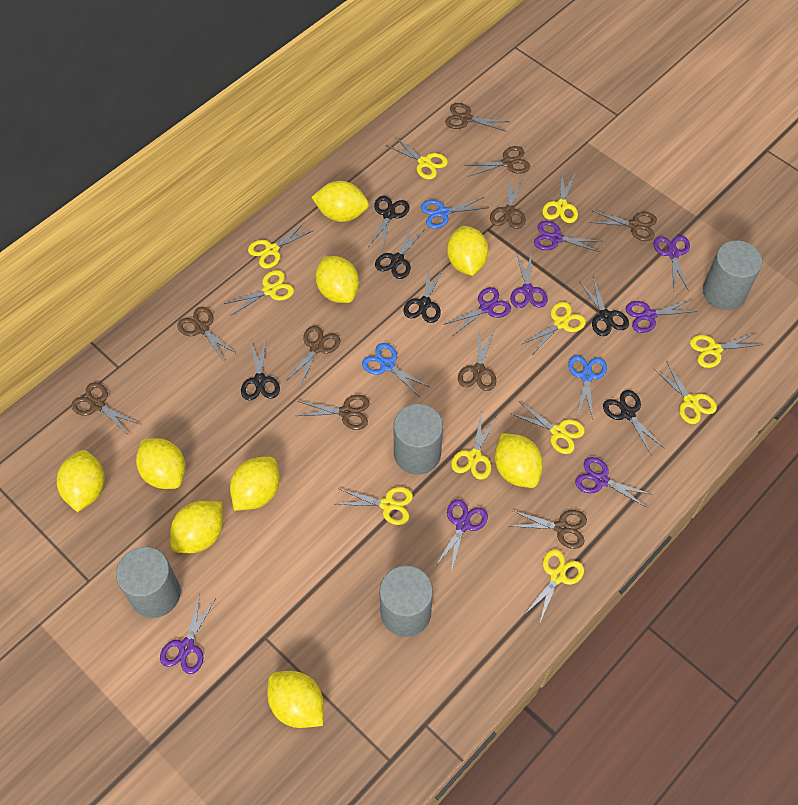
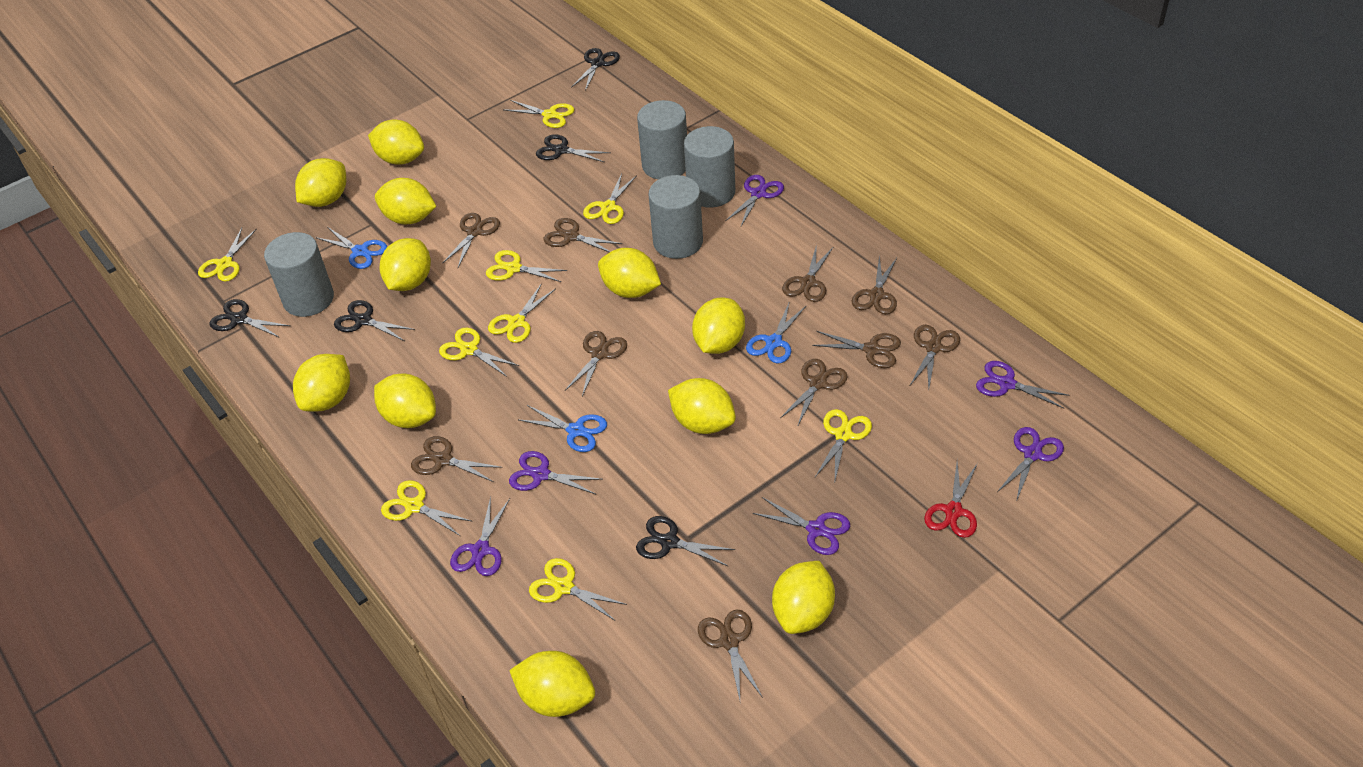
black scissors: 6 -> 5
purple scissors: 8 -> 6
red scissors: 0 -> 1
yellow lemon: 9 -> 11
yellow scissors: 11 -> 9

